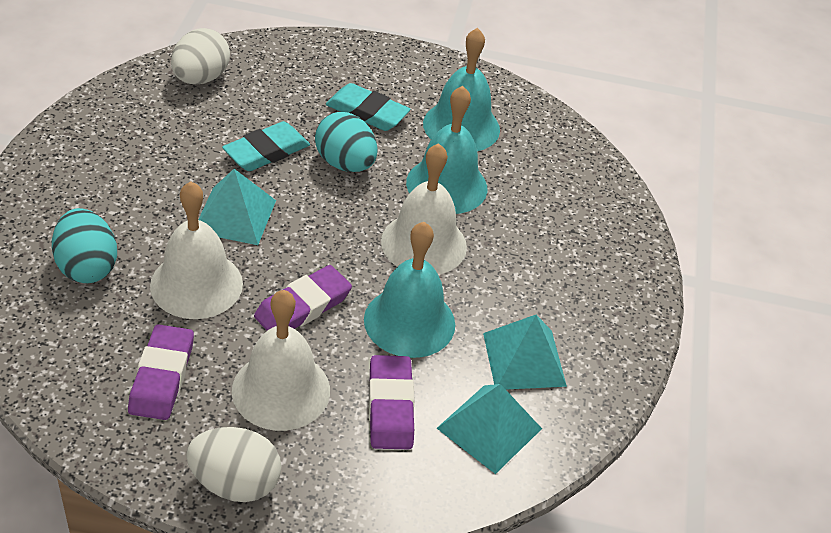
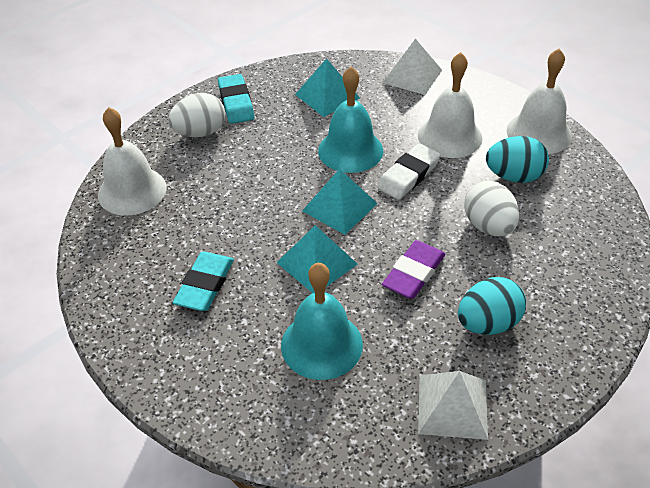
purple eraser: 3 -> 1
turquoise bell: 3 -> 2
white eraser: 0 -> 1
white pyramid: 0 -> 2

